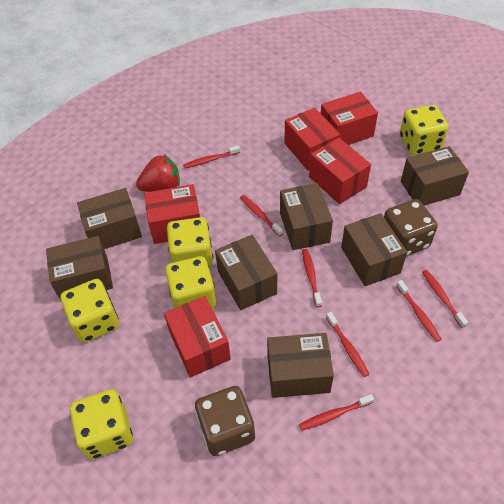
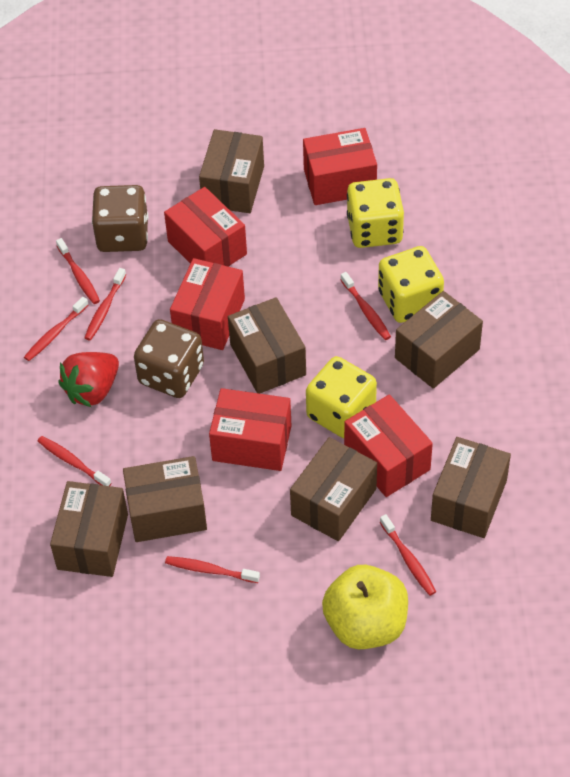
yellow apple: 0 -> 1
yellow dice: 5 -> 3

